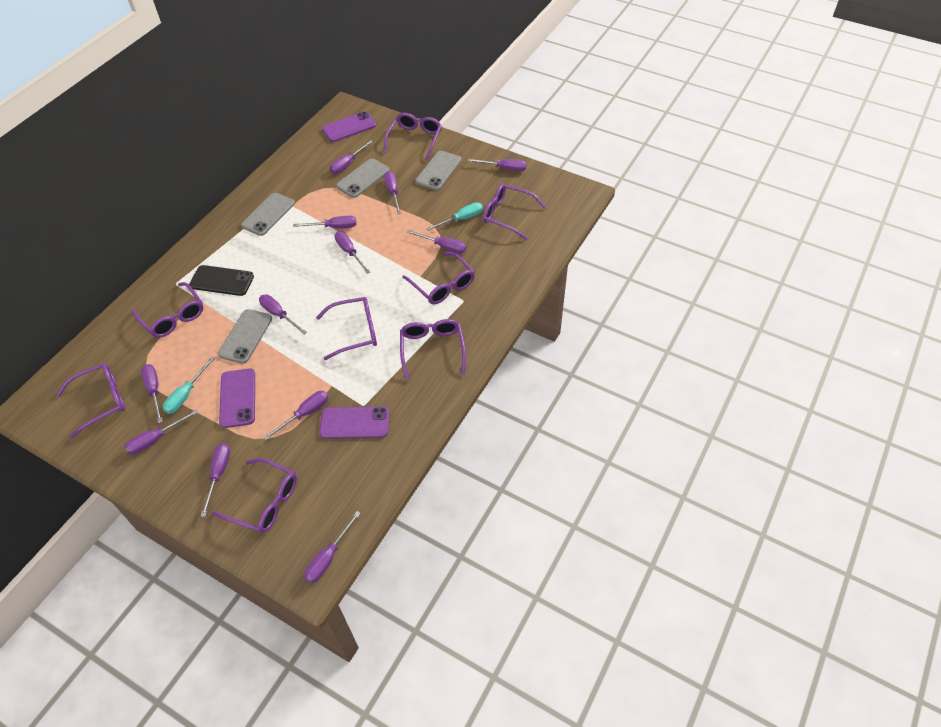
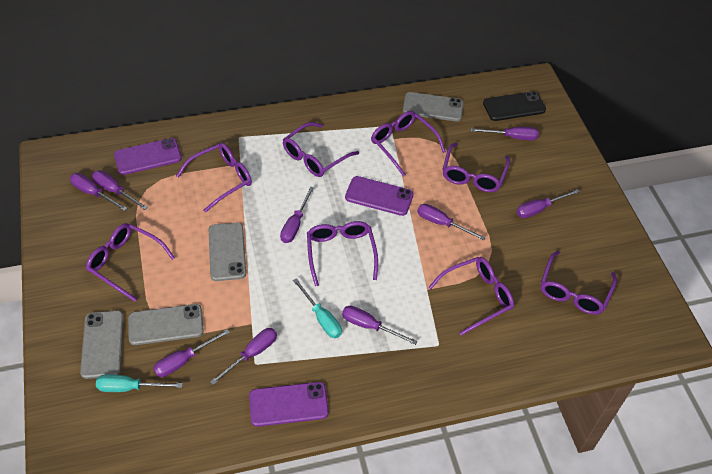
purple screwdriver: 12 -> 9

